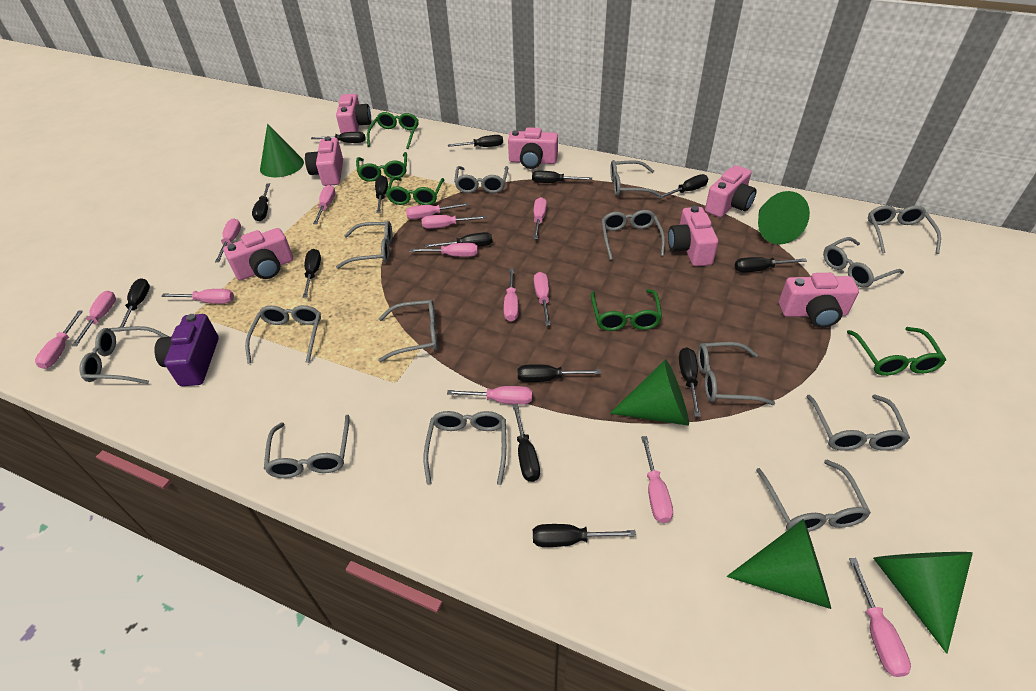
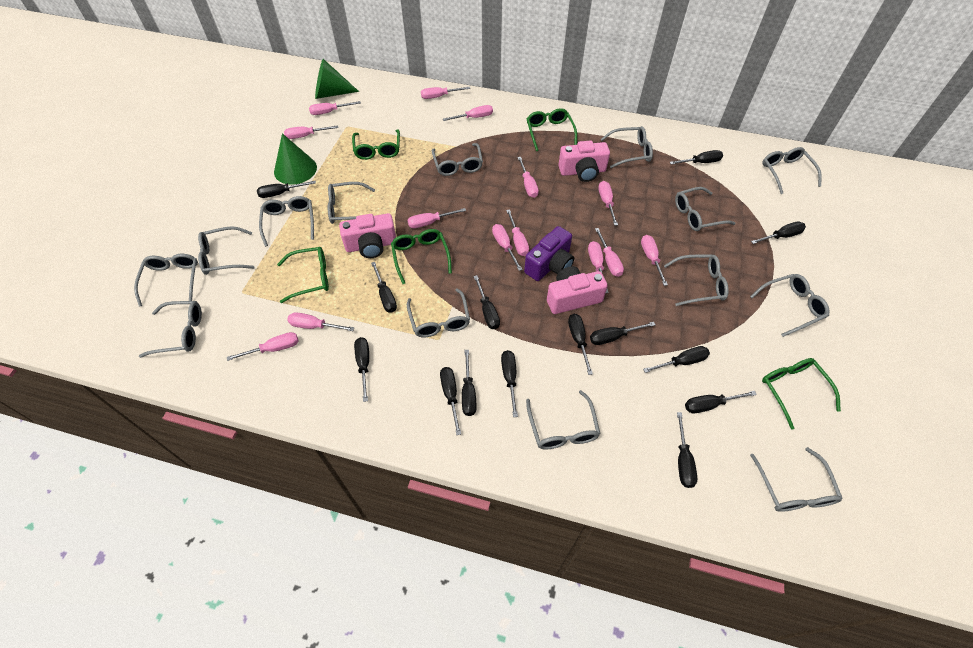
green cone: 5 -> 2
pink camera: 7 -> 3

